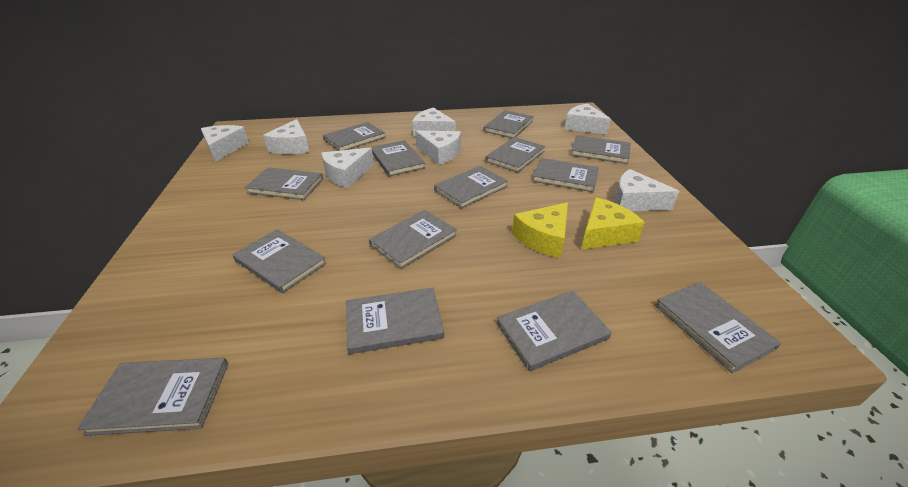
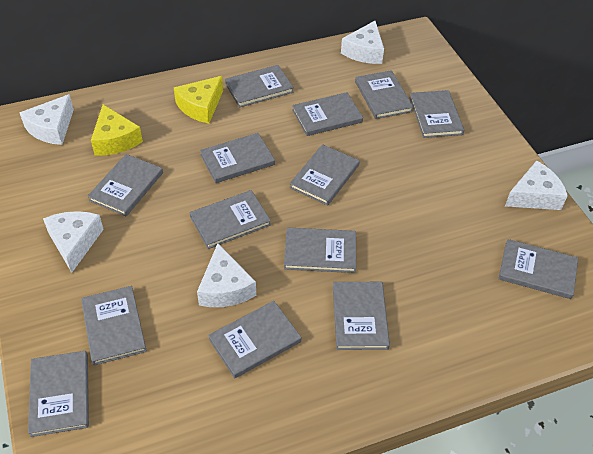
white cheese: 7 -> 5

